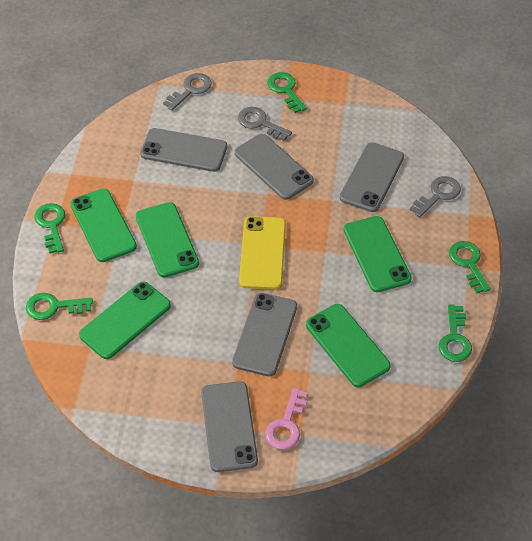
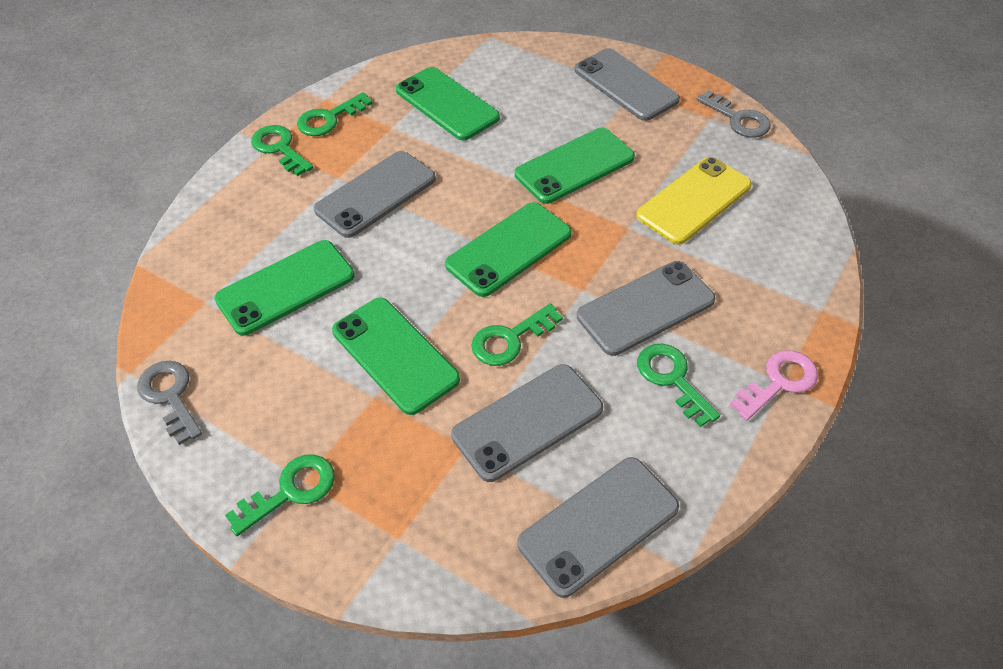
grey key: 3 -> 2

